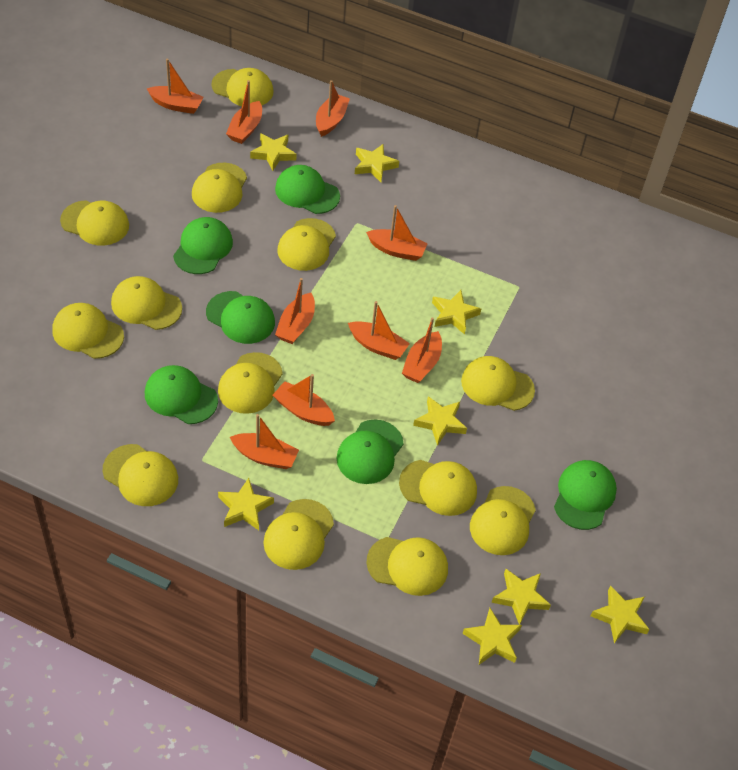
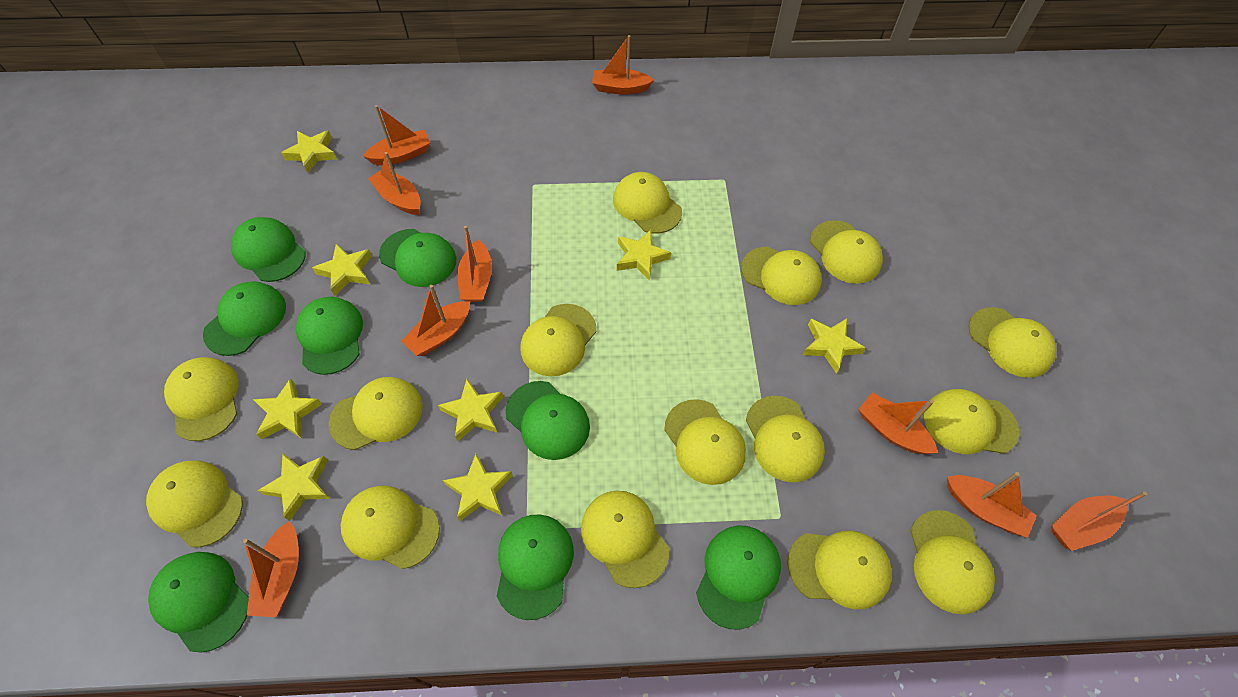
green cap: 6 -> 8
yellow cap: 13 -> 15

